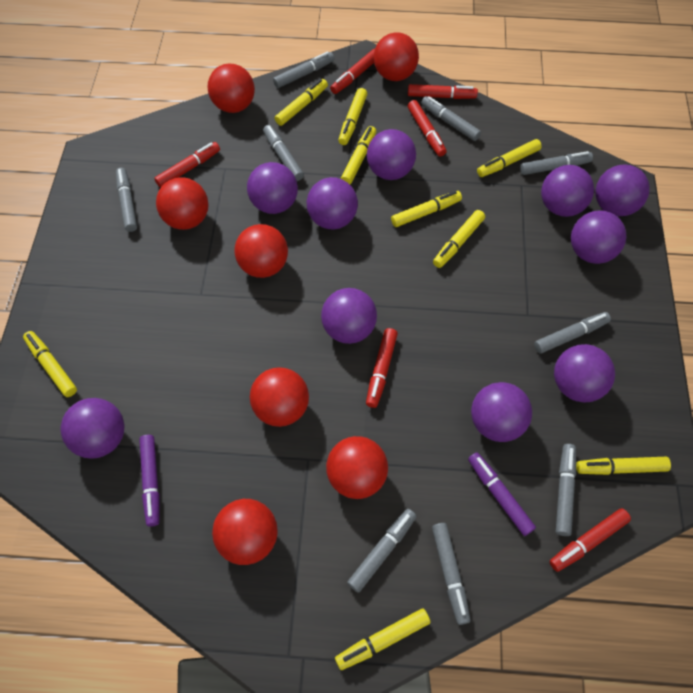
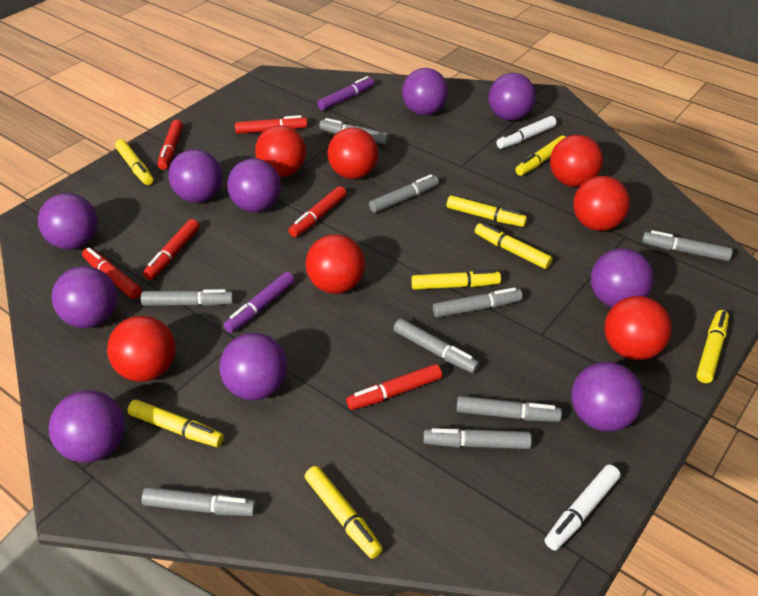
white marker: 0 -> 2
yellow marker: 9 -> 8

